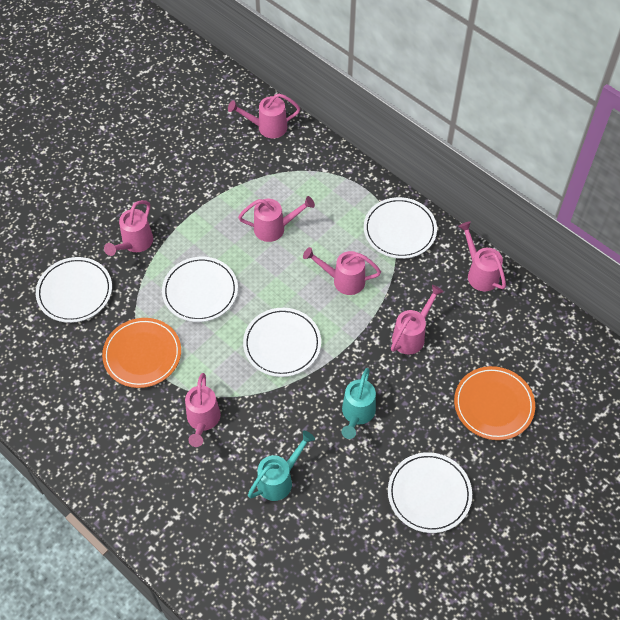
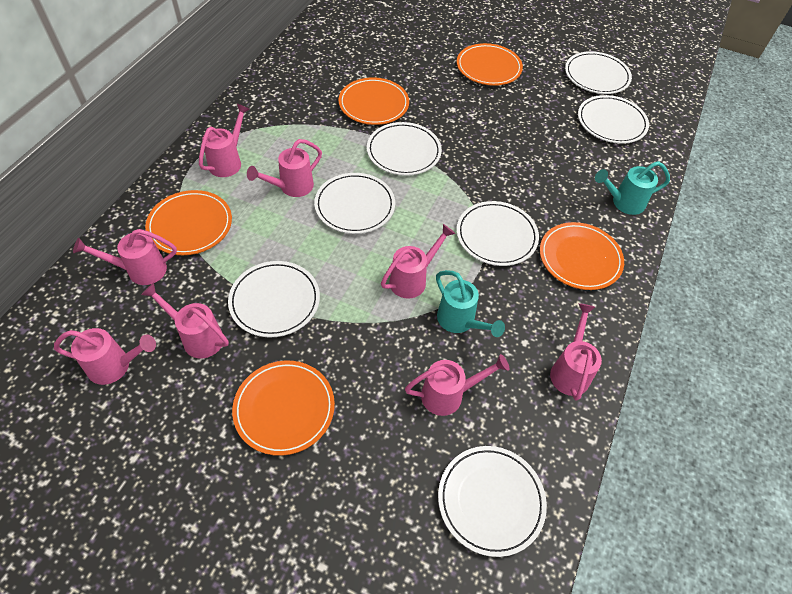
orange plate: 2 -> 5
pink watering can: 7 -> 8
white plate: 5 -> 7

